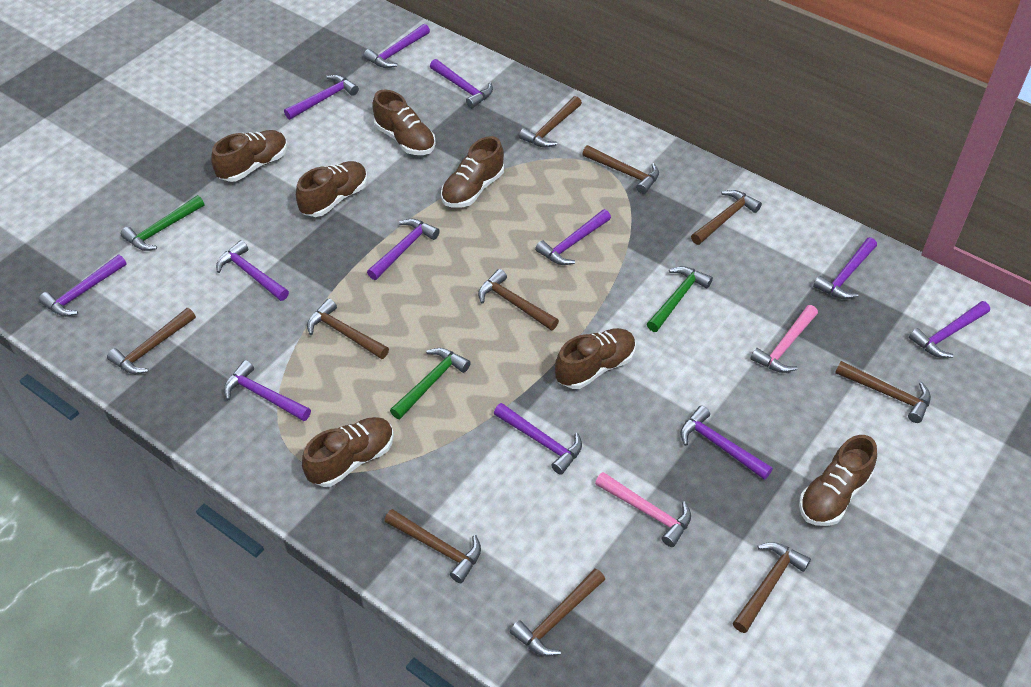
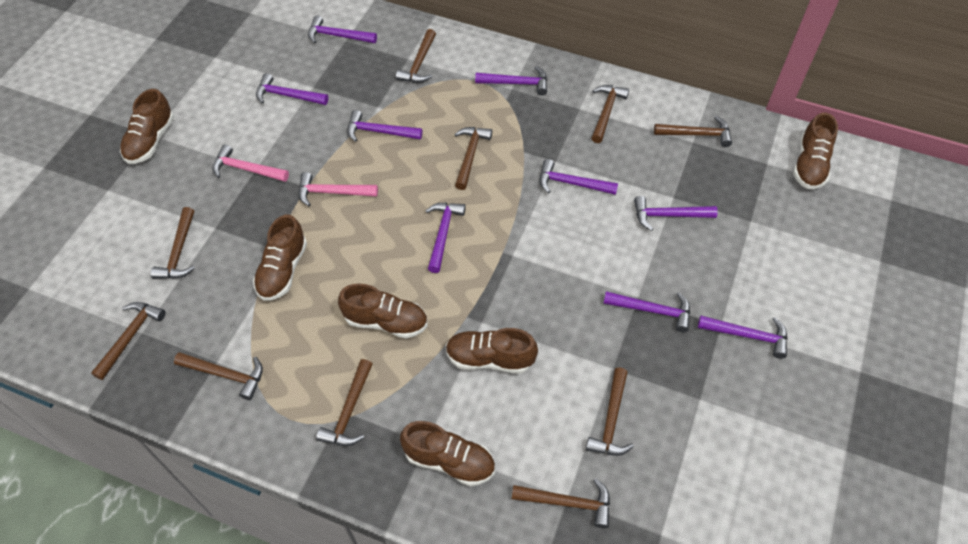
brown shoe: 7 -> 6
green hammer: 3 -> 0
purple hammer: 12 -> 9

